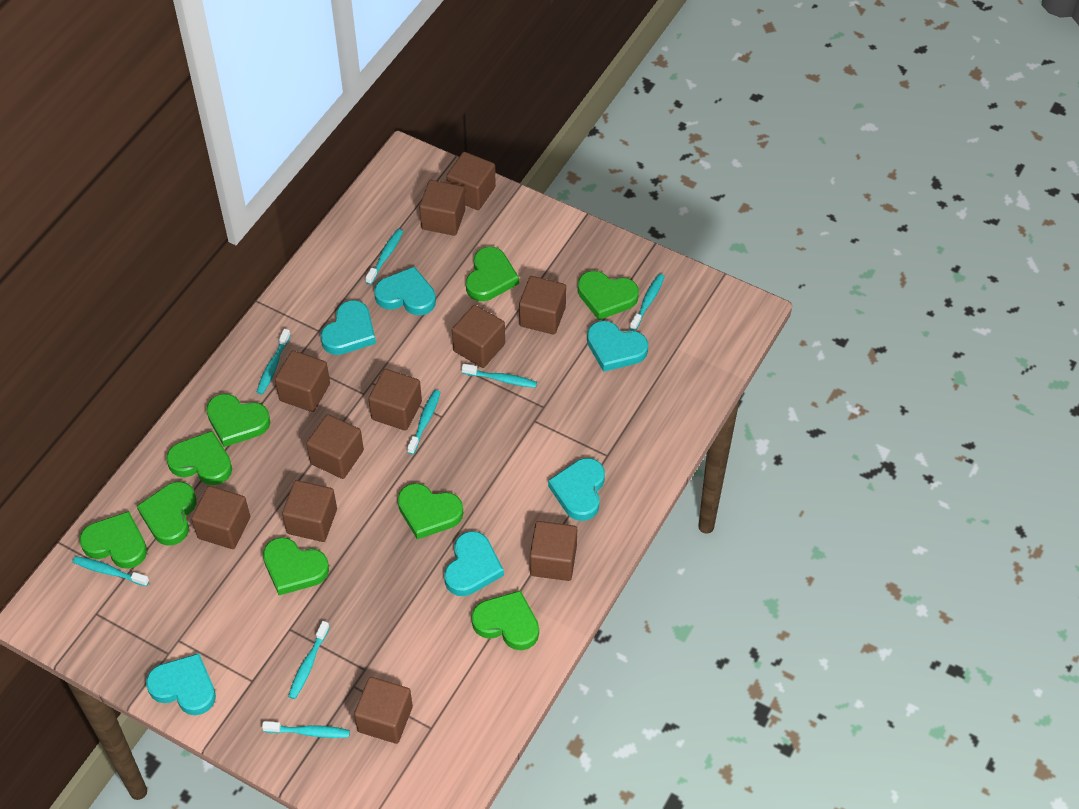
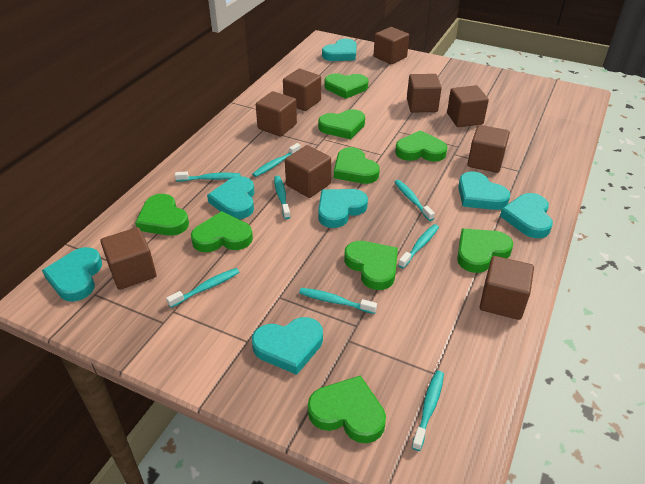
brown cube: 11 -> 9
turquoise heart: 6 -> 7

